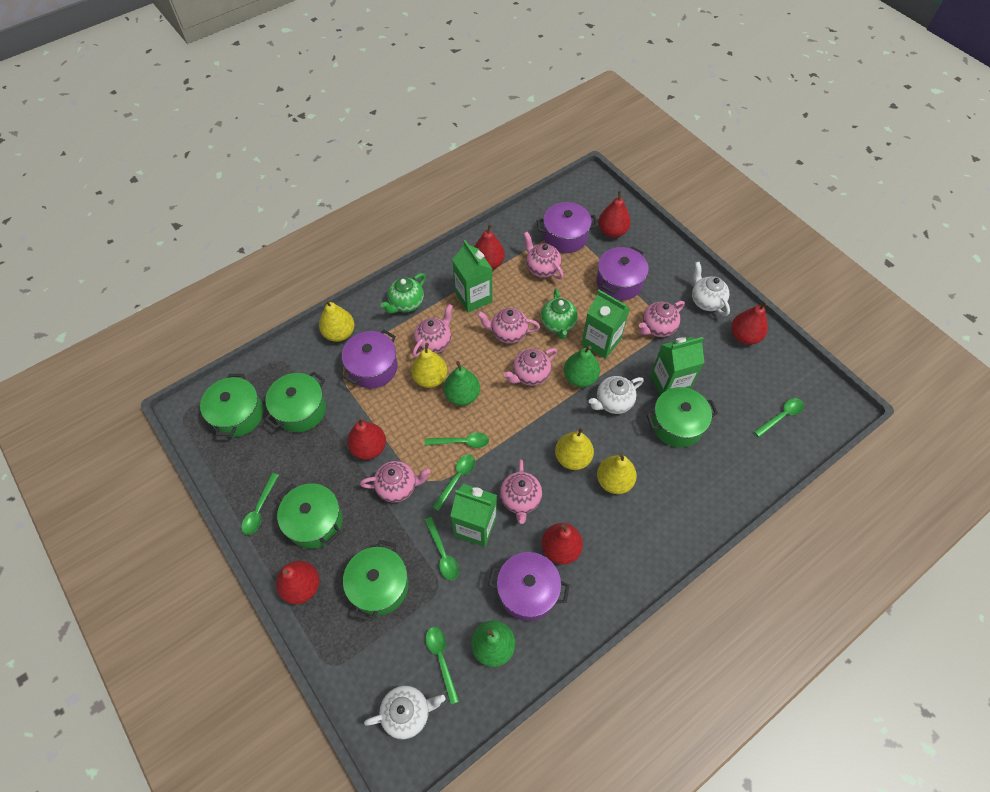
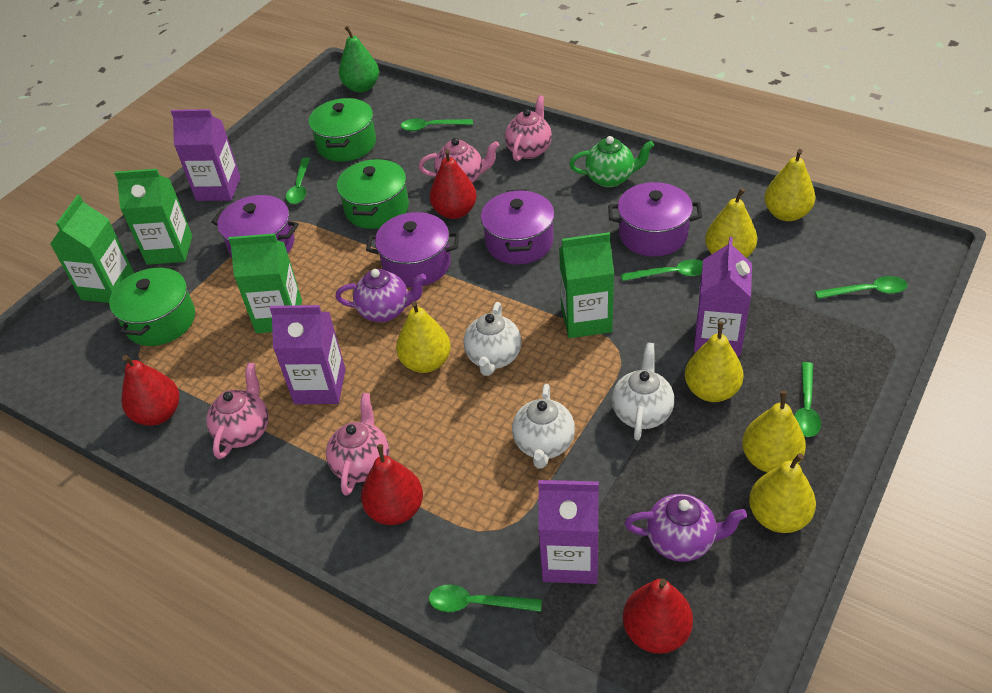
green pear: 3 -> 1
green pot: 5 -> 3
green teapot: 2 -> 1
pink teapot: 7 -> 4
purple carton: 0 -> 4
purple teapot: 0 -> 2
red pear: 6 -> 4
yellow pear: 4 -> 6

